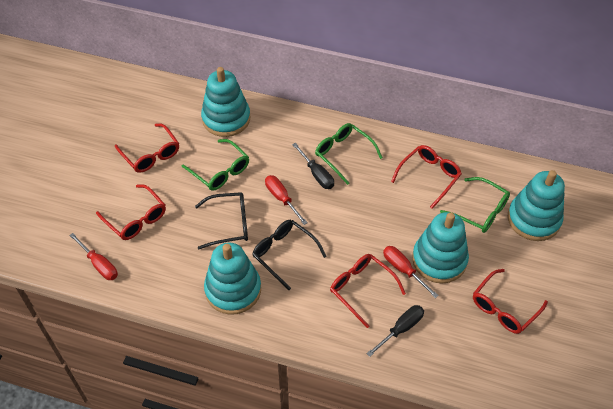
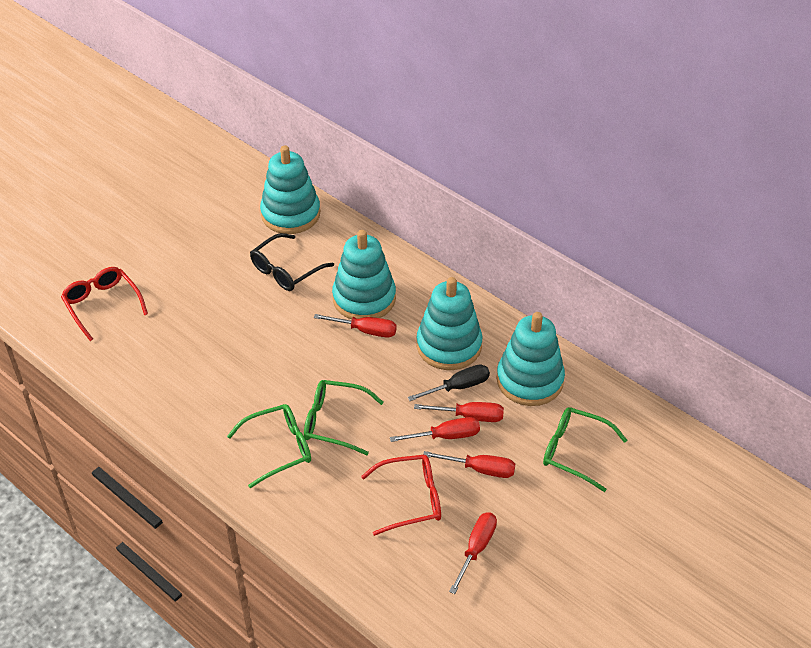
black glasses: 2 -> 1
black screwdriver: 2 -> 1
red glasses: 5 -> 2
red screwdriver: 3 -> 5

